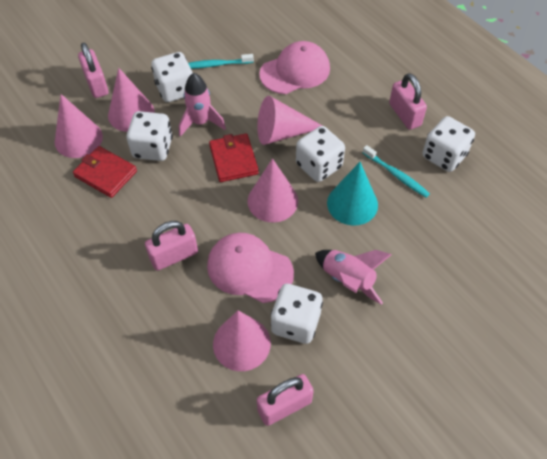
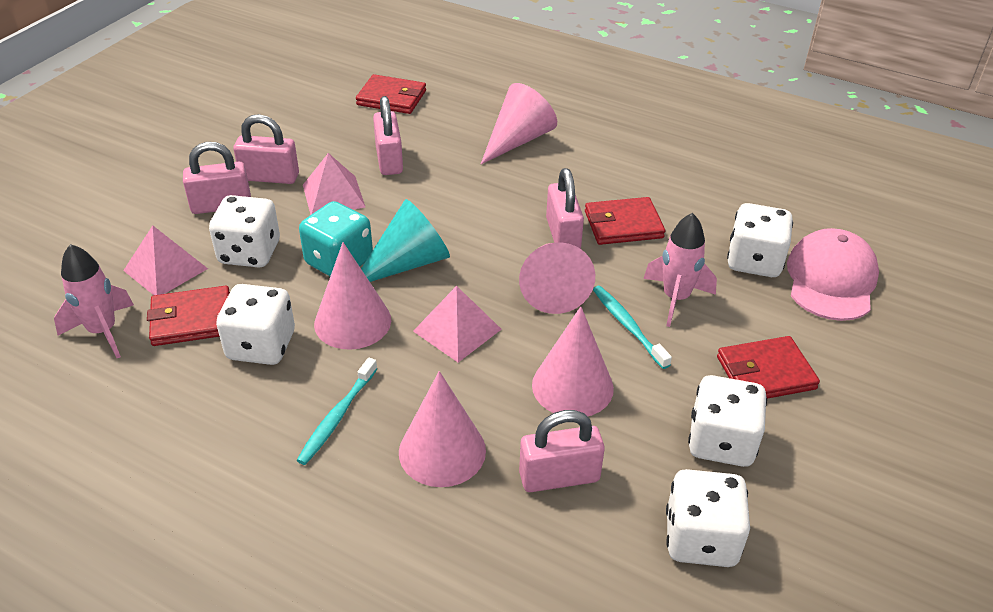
pink cap: 2 -> 1
pink padlock: 4 -> 5
pink pyramid: 0 -> 3
red wallet: 2 -> 4
turquoise dice: 0 -> 1

